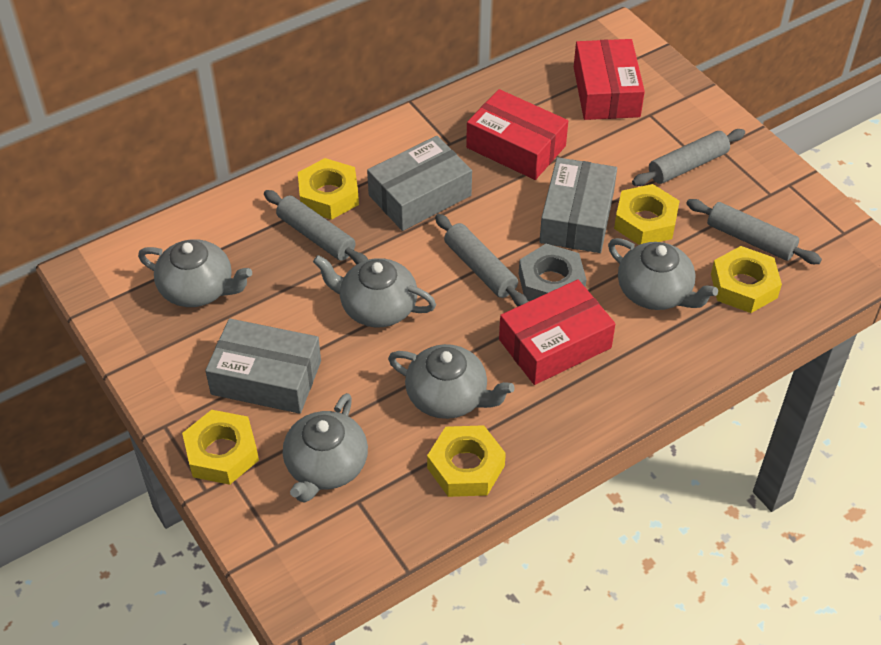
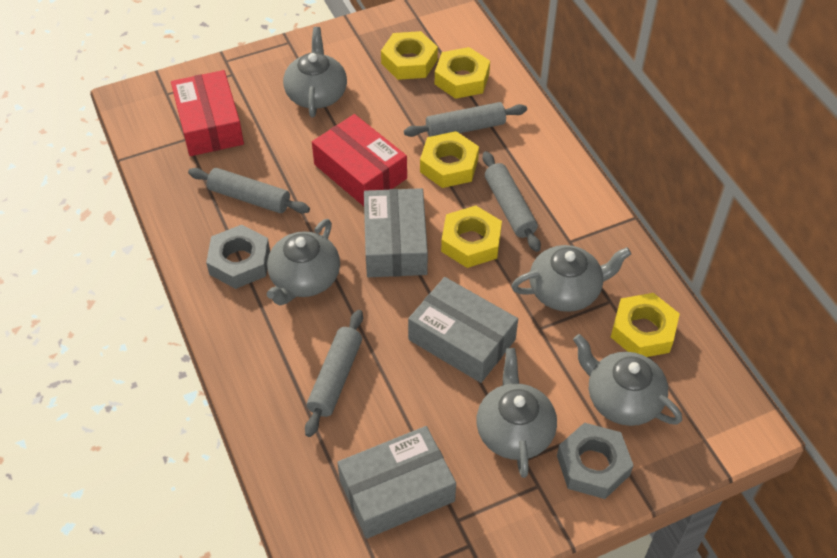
grey nut: 1 -> 2
red box: 3 -> 2

